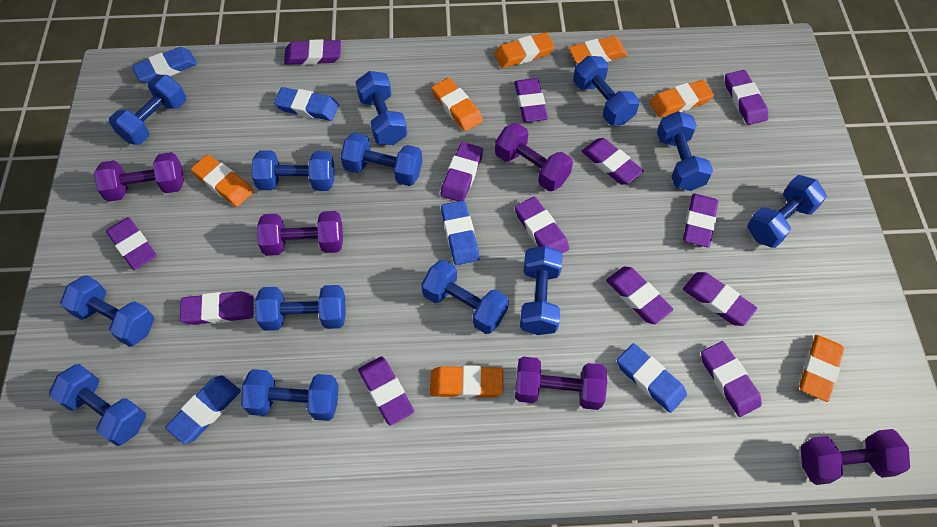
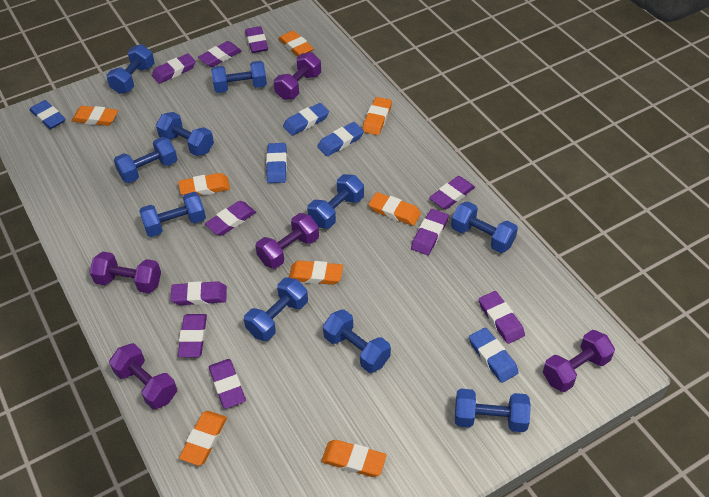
blue dumbbell: 13 -> 10
orange eraser: 7 -> 8
purple eraser: 13 -> 10

